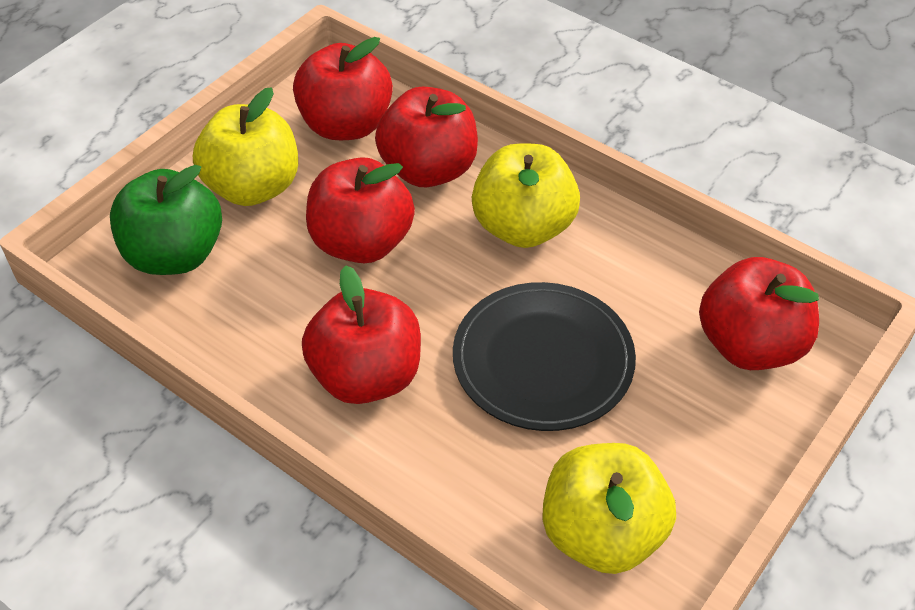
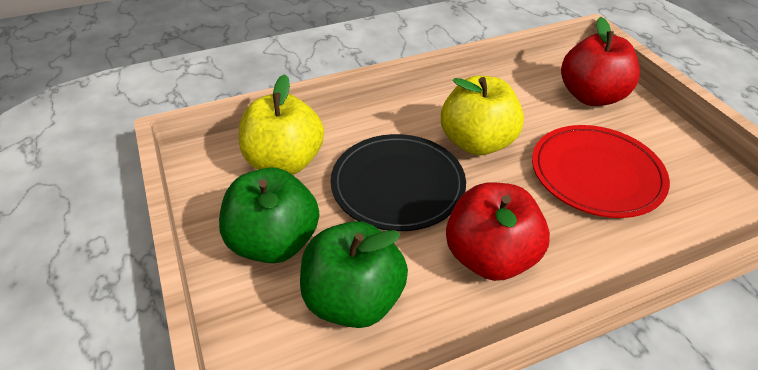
green apple: 1 -> 2
red apple: 5 -> 2
red plate: 0 -> 1
yellow apple: 3 -> 2

